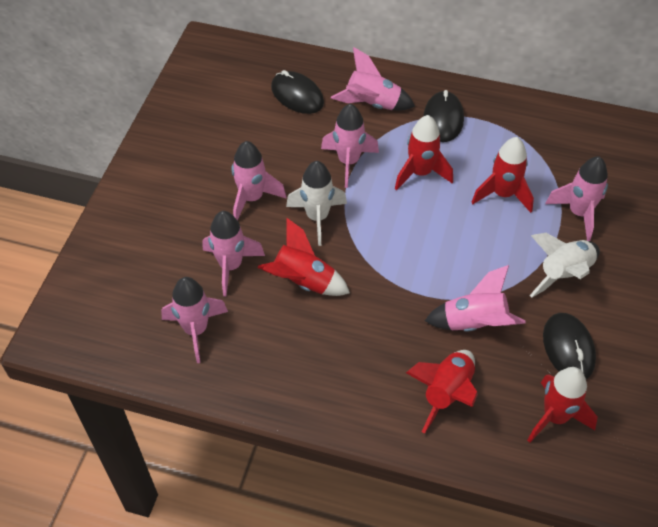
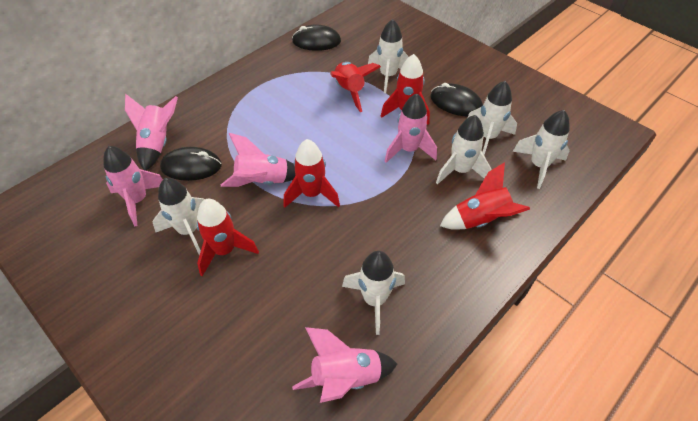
pink rocket: 7 -> 5
white rocket: 2 -> 6

